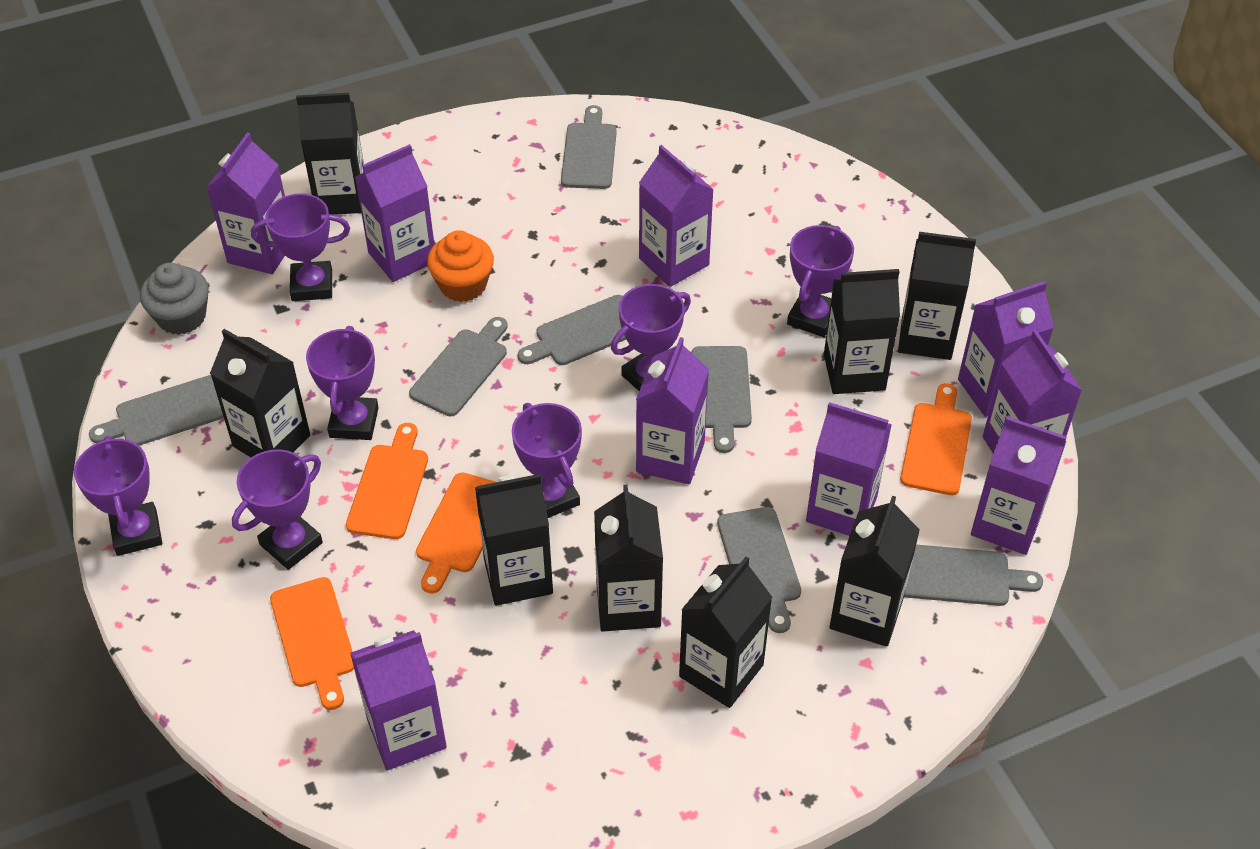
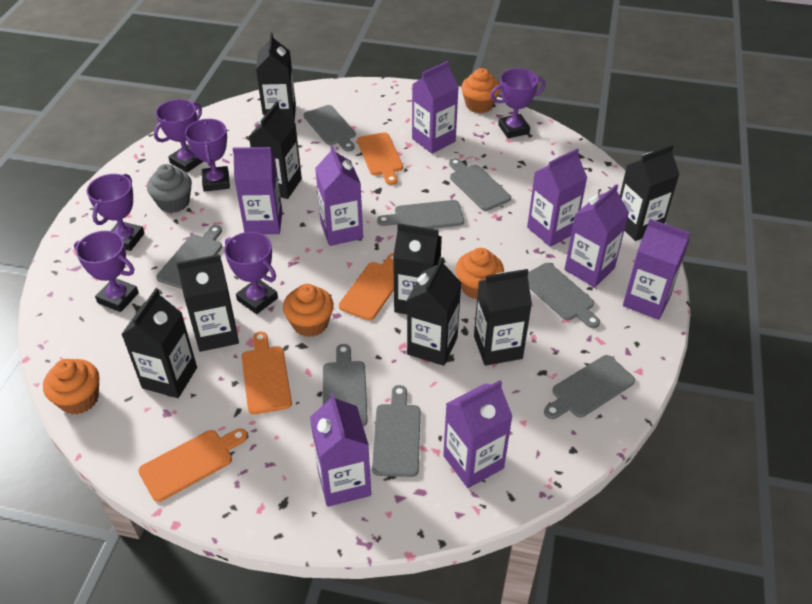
grey cutting board: 7 -> 8
orange cupcake: 1 -> 4
purple carton: 9 -> 8
purple trophy: 7 -> 6

